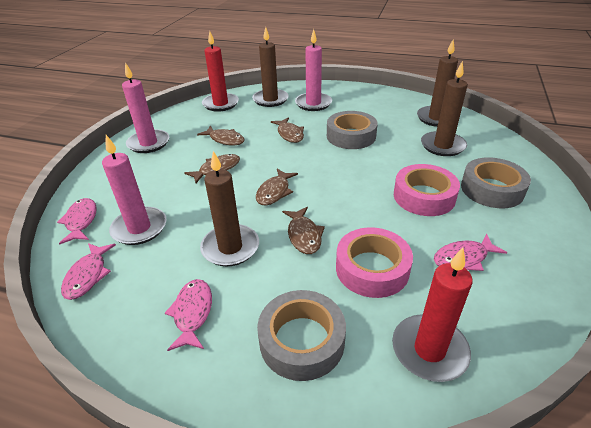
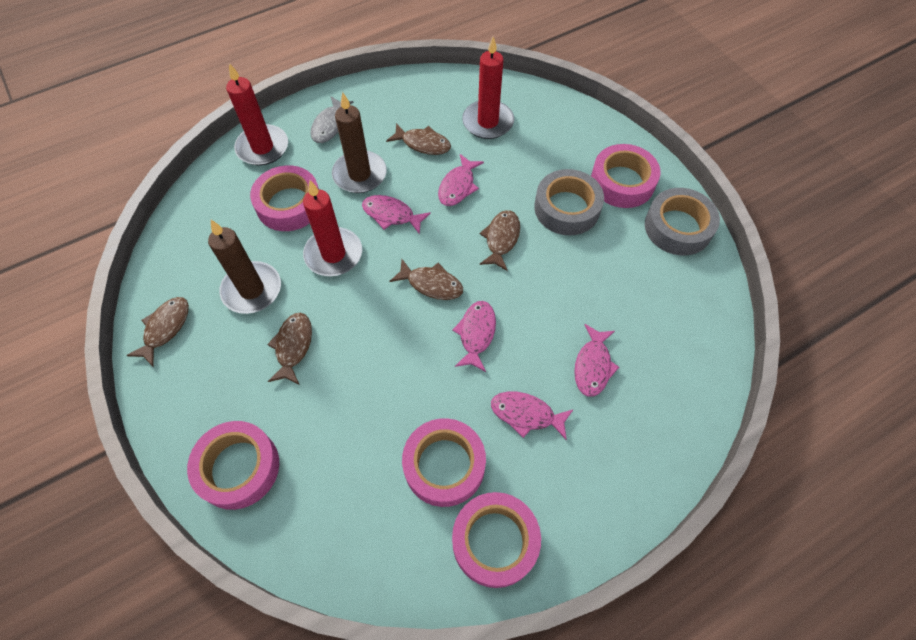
brown candle: 4 -> 2
grey fish: 0 -> 1
grey tape: 3 -> 2
pink candle: 3 -> 0
pink fish: 4 -> 5
pink tape: 2 -> 5
red candle: 2 -> 3

